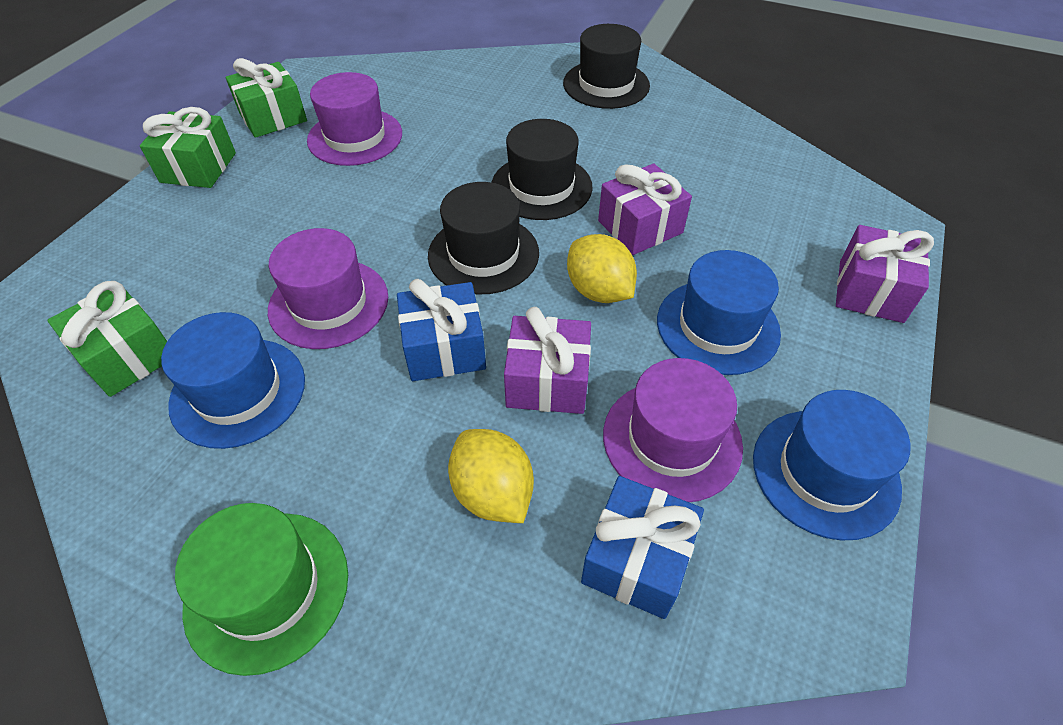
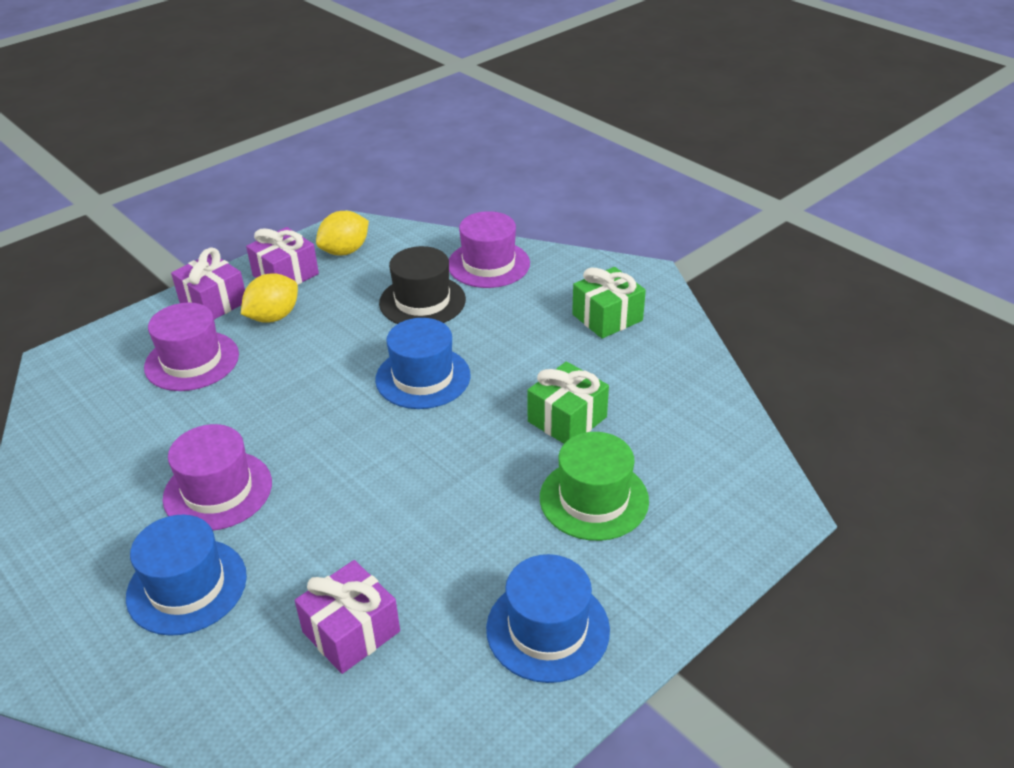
black hat: 3 -> 1
blue gift: 2 -> 0
green gift: 3 -> 2

